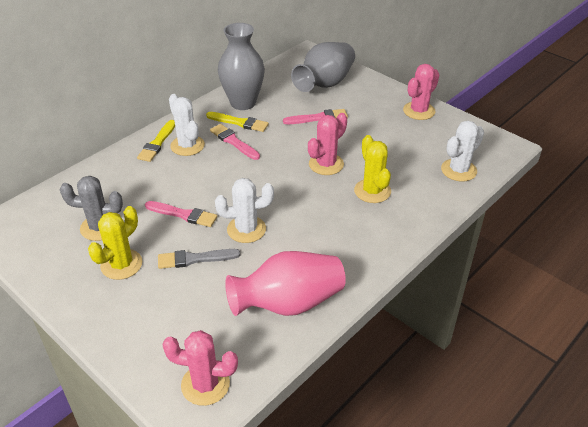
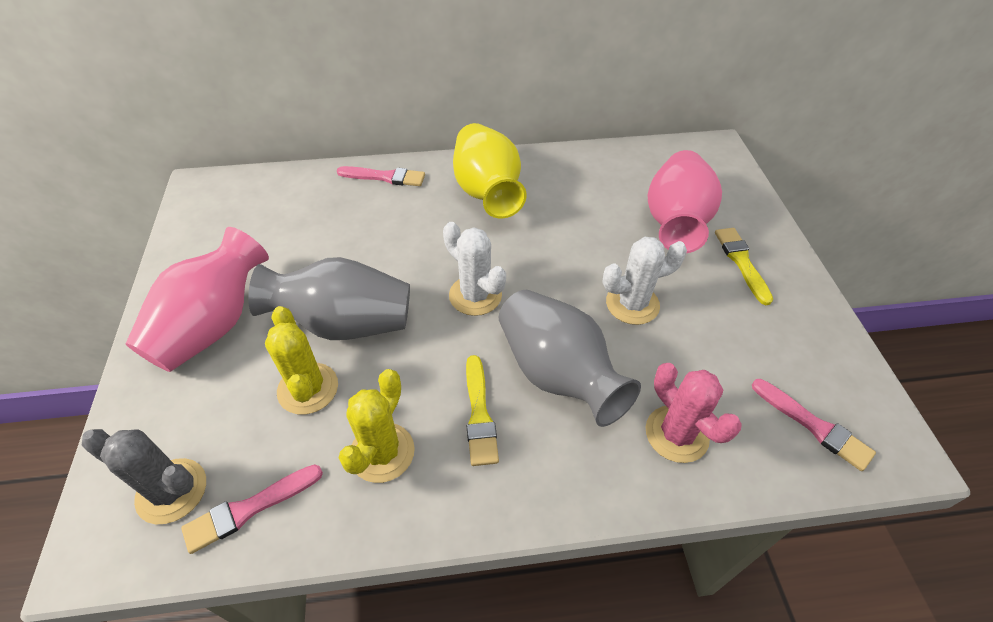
grey brush: 1 -> 0
pink cactus: 3 -> 1
pink vase: 1 -> 2
white cactus: 3 -> 2
yellow vase: 0 -> 1

